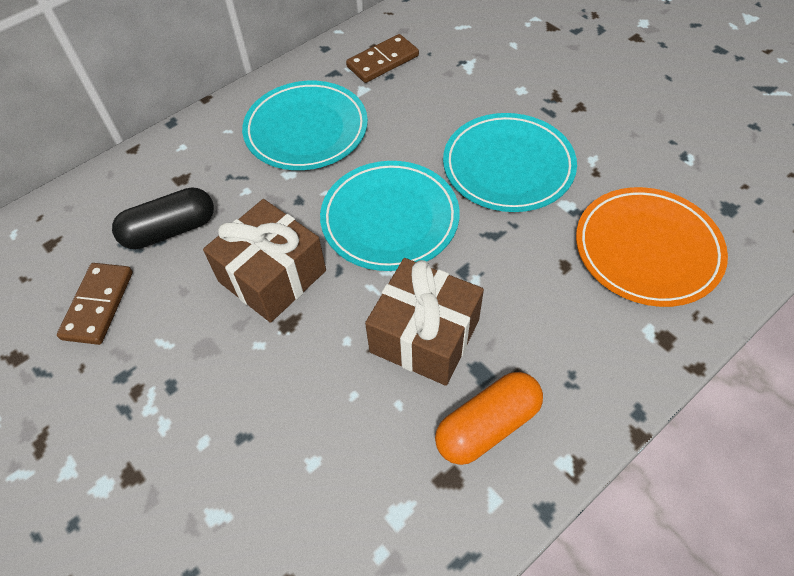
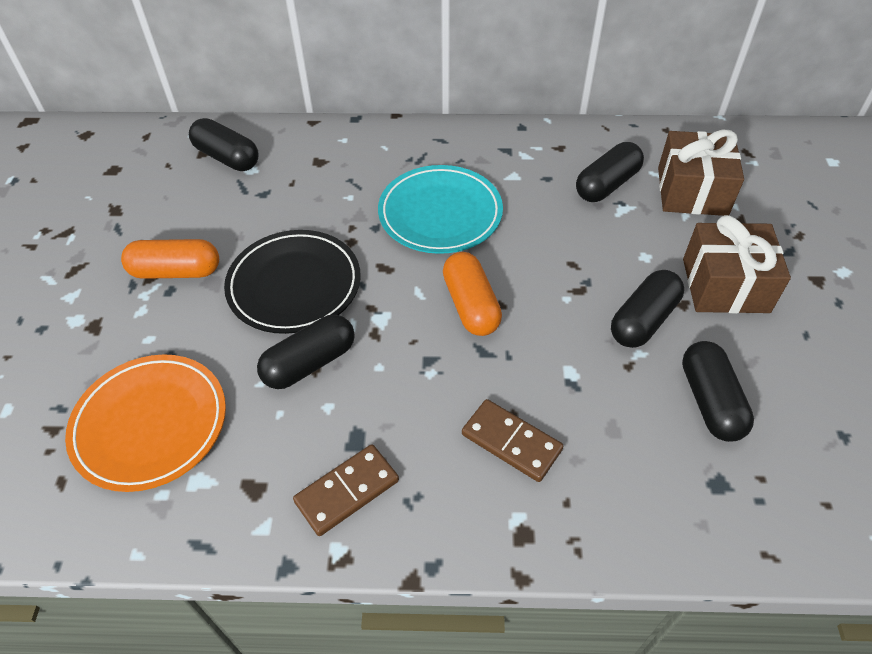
black capsule: 1 -> 5
black plate: 0 -> 1
orange capsule: 1 -> 2
turquoise plate: 3 -> 1

